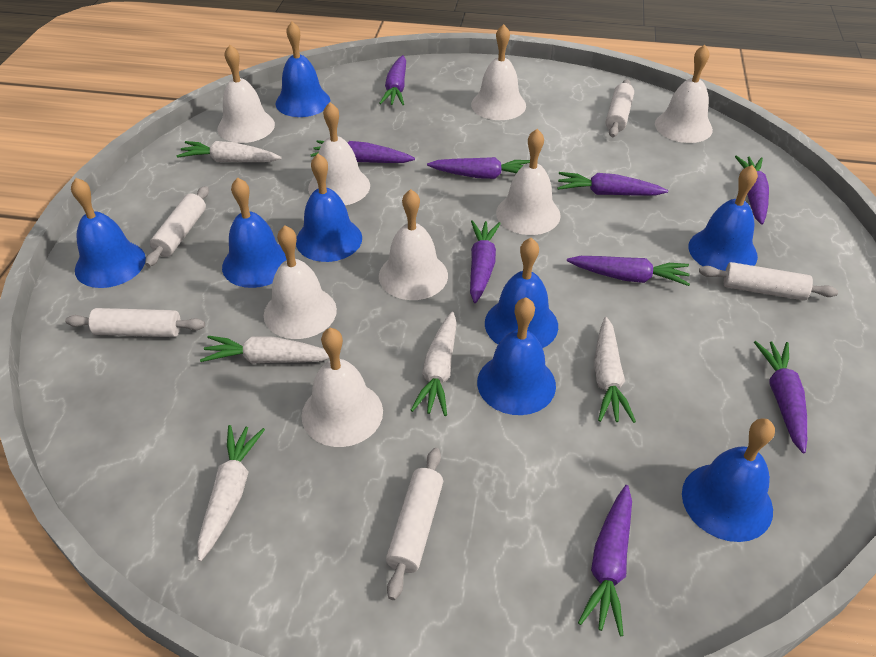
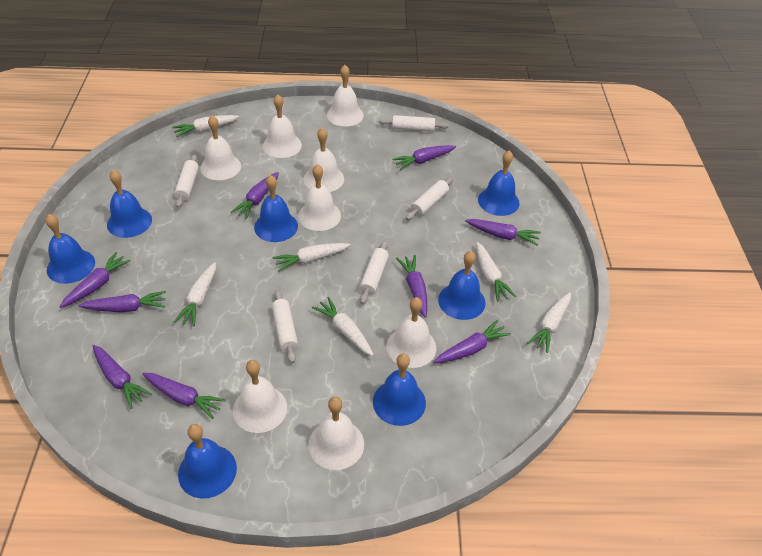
blue bell: 8 -> 7
white carrot: 5 -> 6

